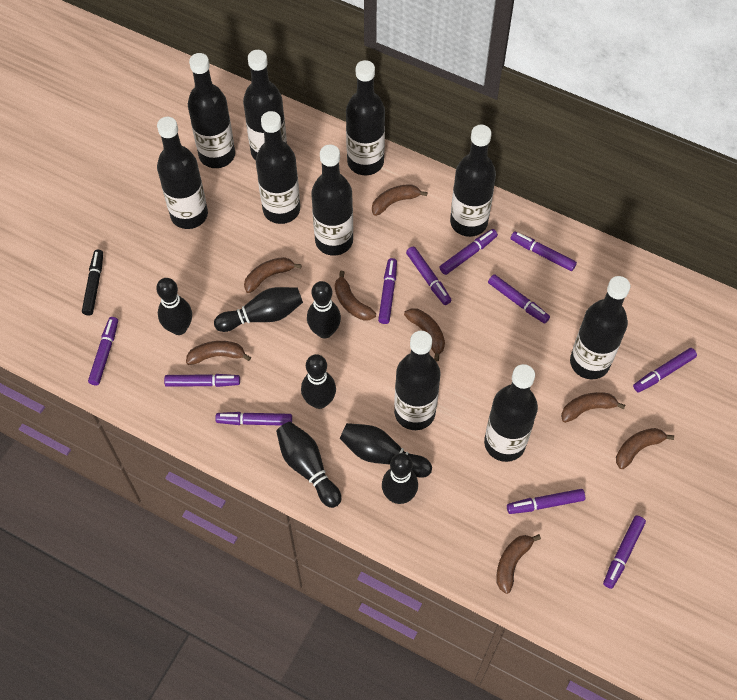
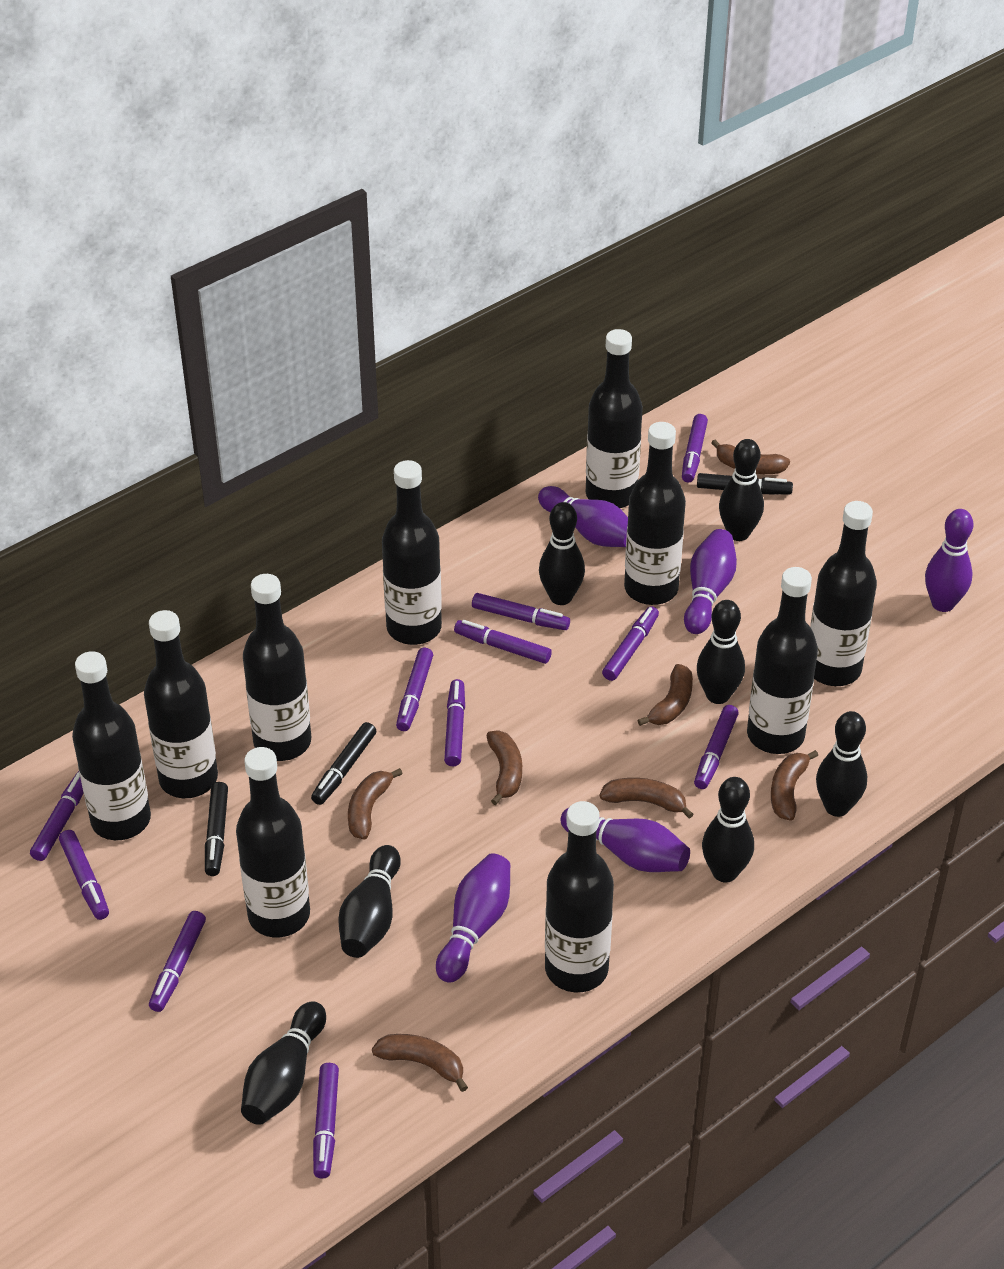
black marker: 1 -> 3
brown banana: 8 -> 7
purple bowling pin: 0 -> 5

